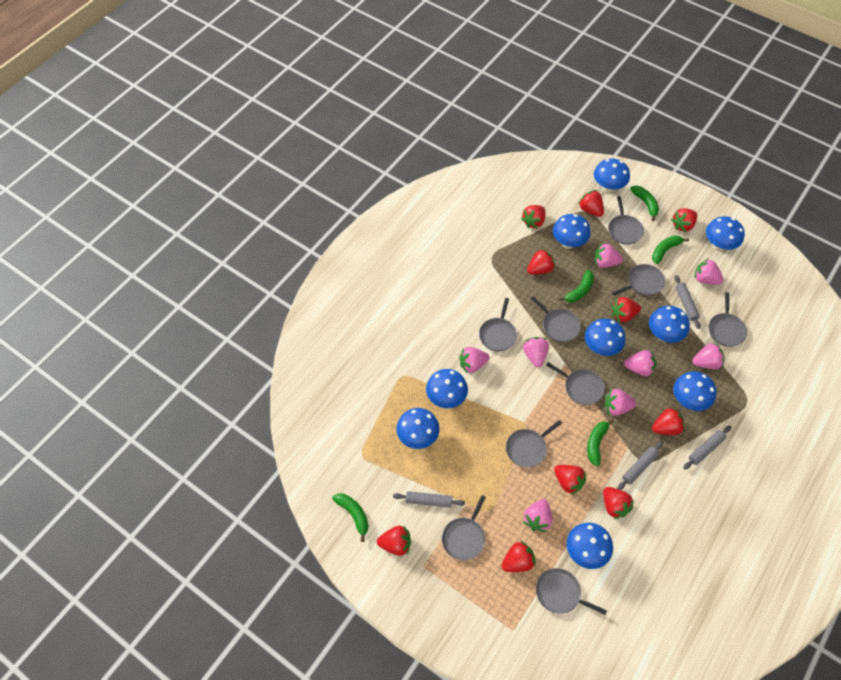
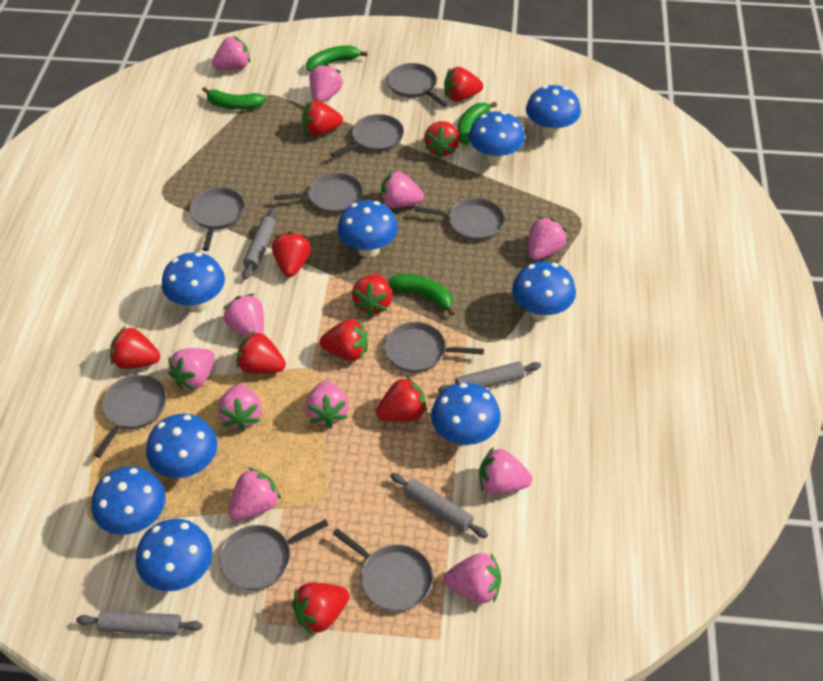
green banana: 5 -> 4
pink strawberry: 8 -> 11

